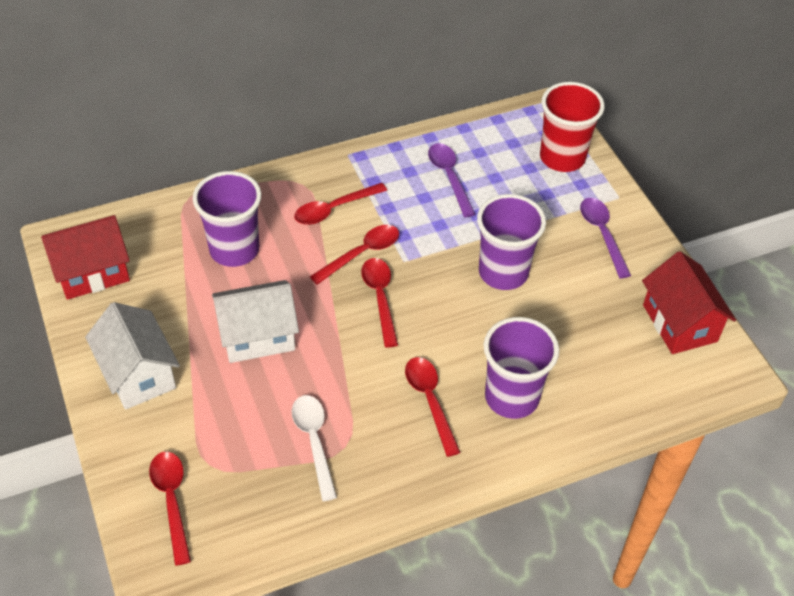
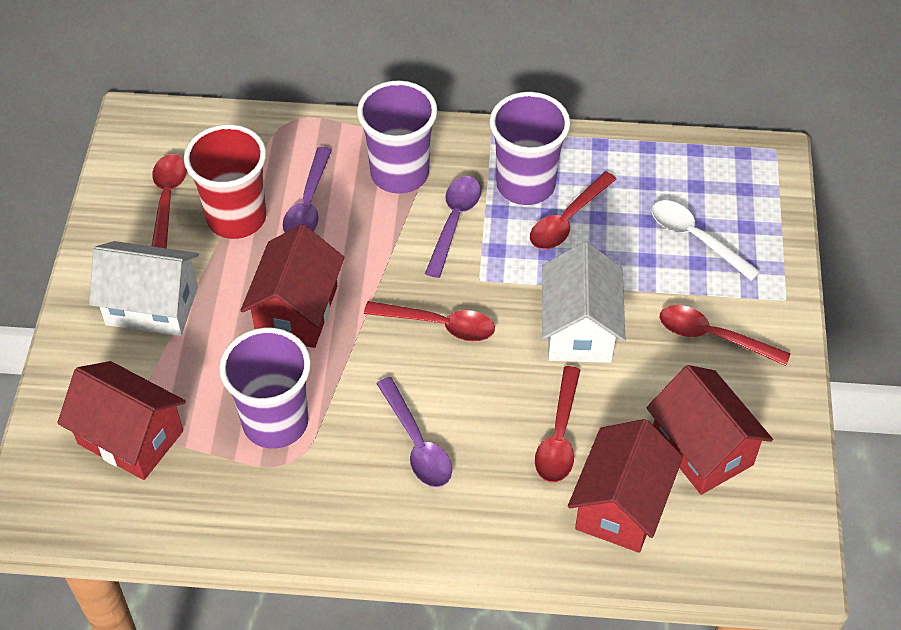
purple spoon: 2 -> 3
red house: 2 -> 4

